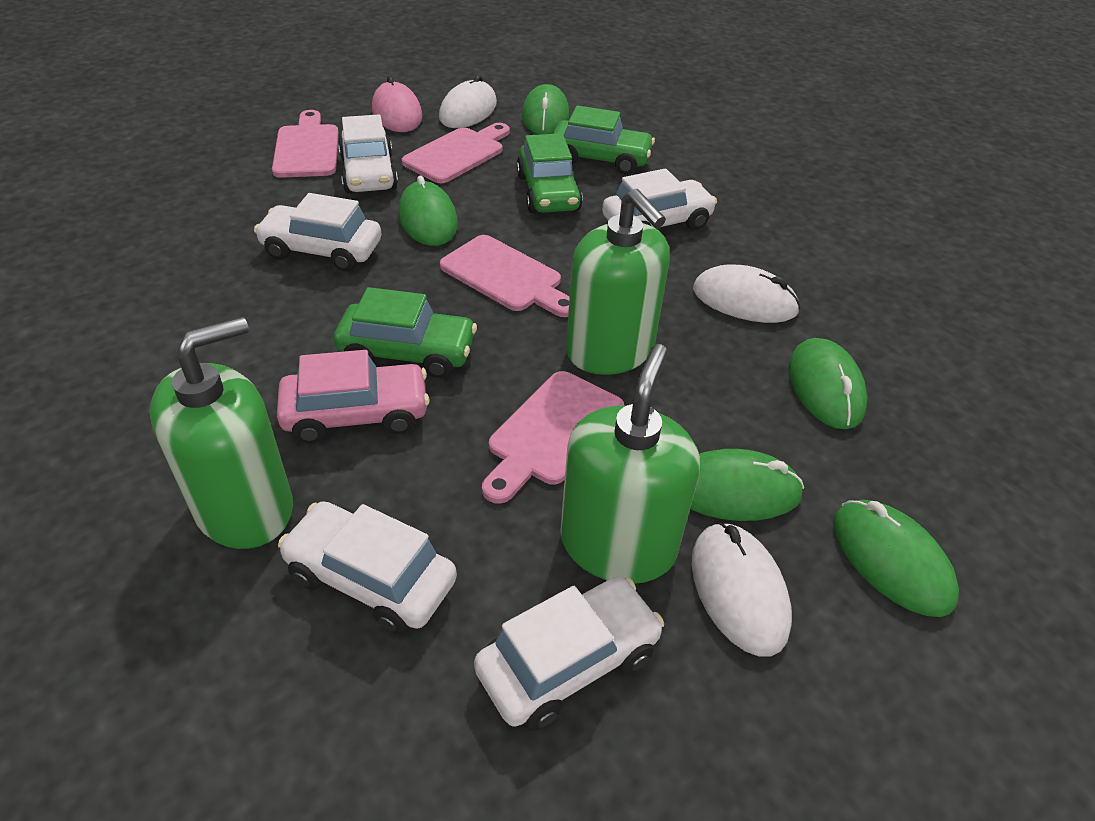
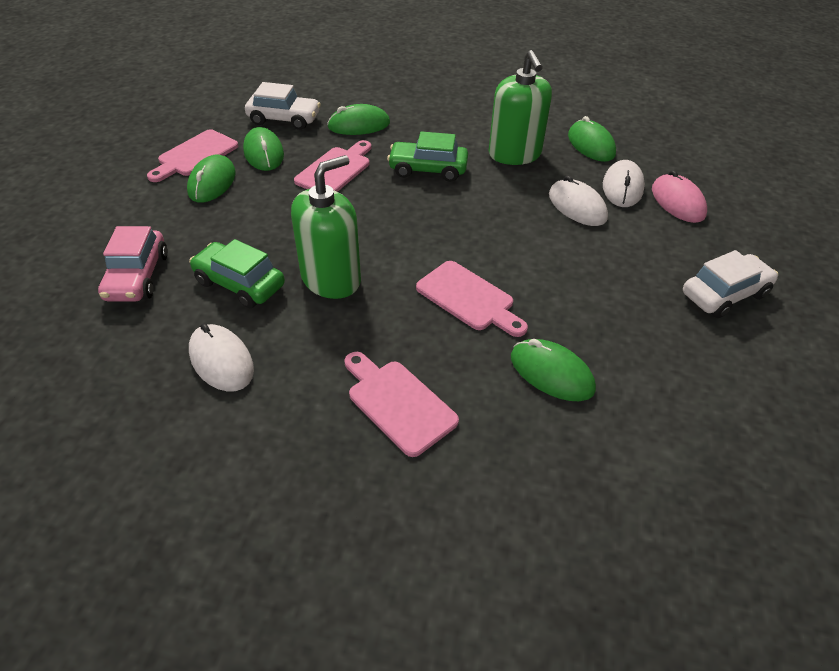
green car: 3 -> 2
green soap dispenser: 3 -> 2
white car: 5 -> 2

